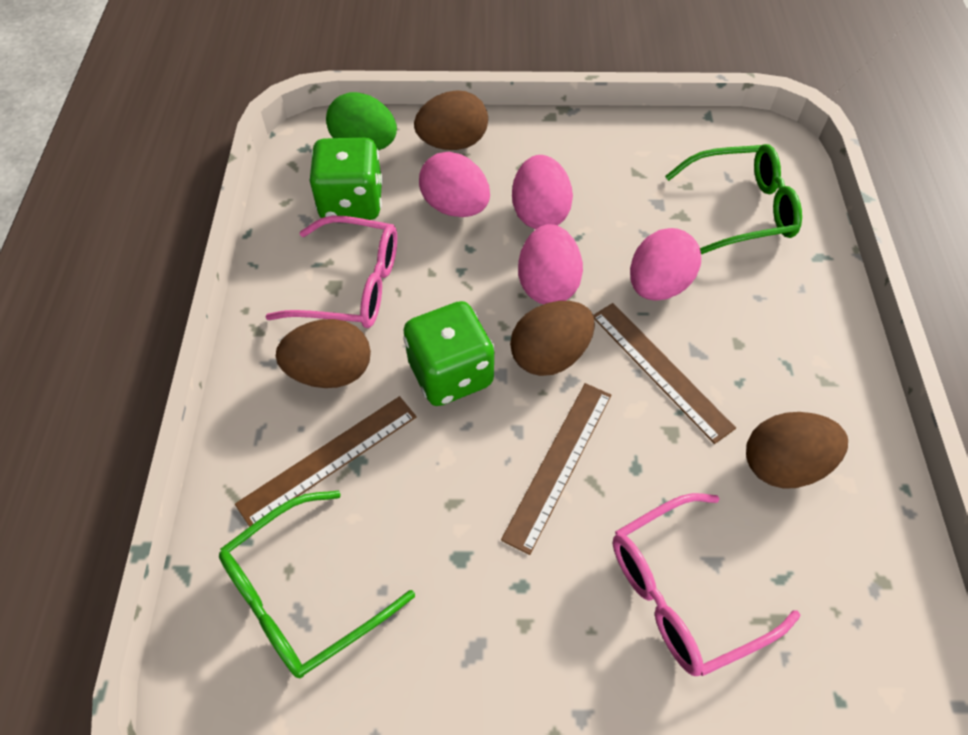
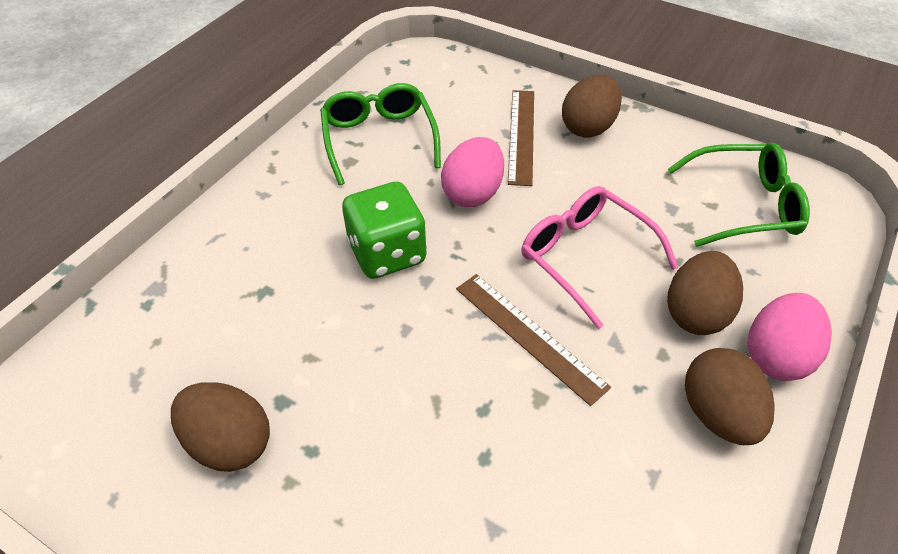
brown ruler: 3 -> 2
green dice: 2 -> 1
green egg: 1 -> 0
pink egg: 4 -> 2
pink glasses: 2 -> 1

